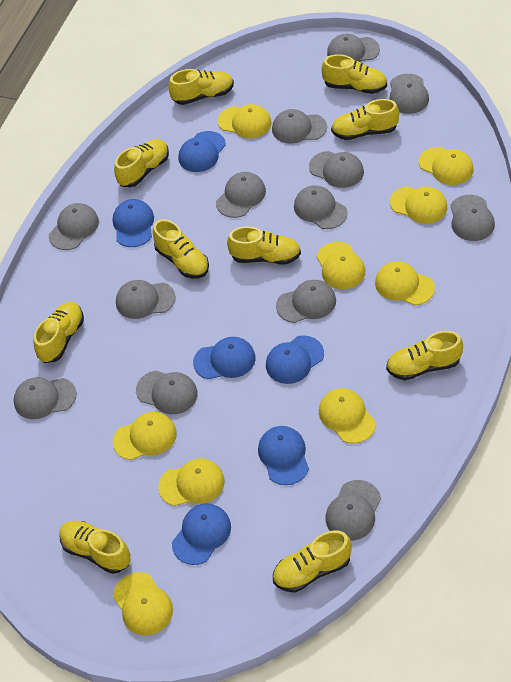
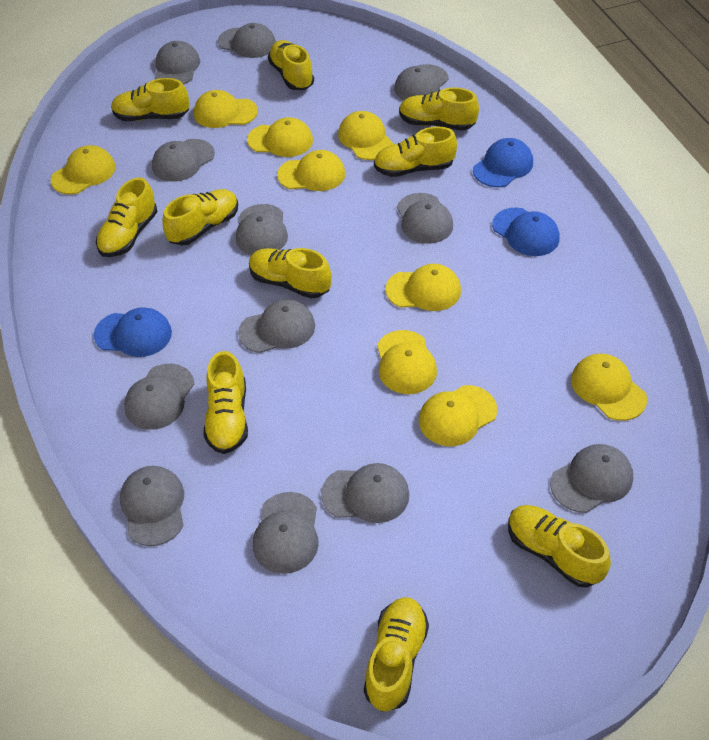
blue cap: 6 -> 3
grey cap: 13 -> 12

